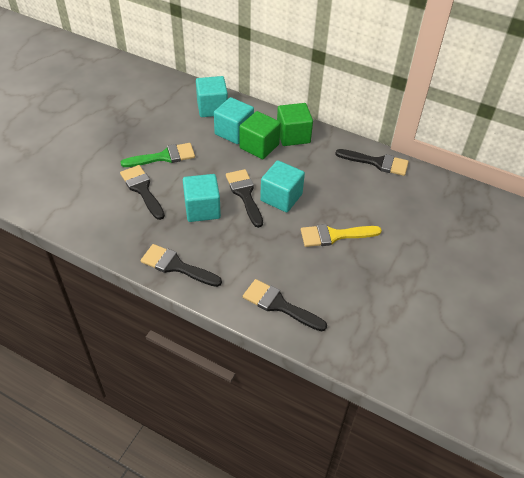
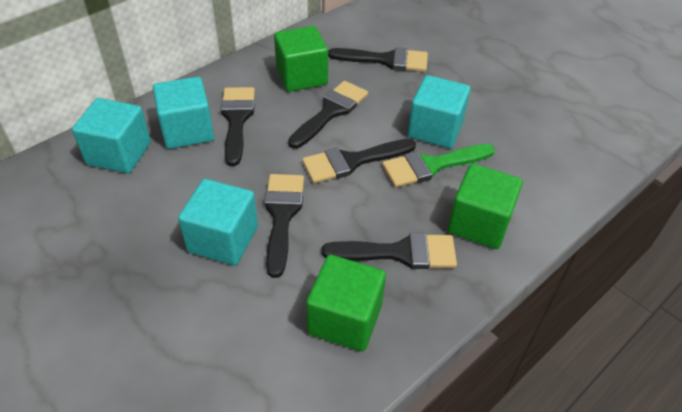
black brush: 5 -> 6
green cube: 2 -> 3
yellow brush: 1 -> 0

